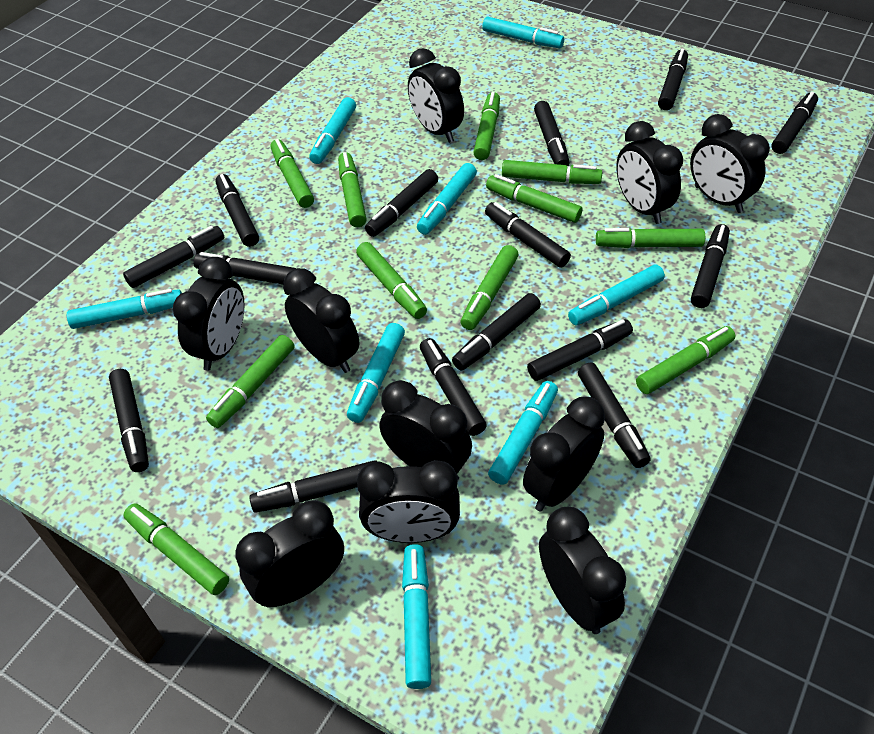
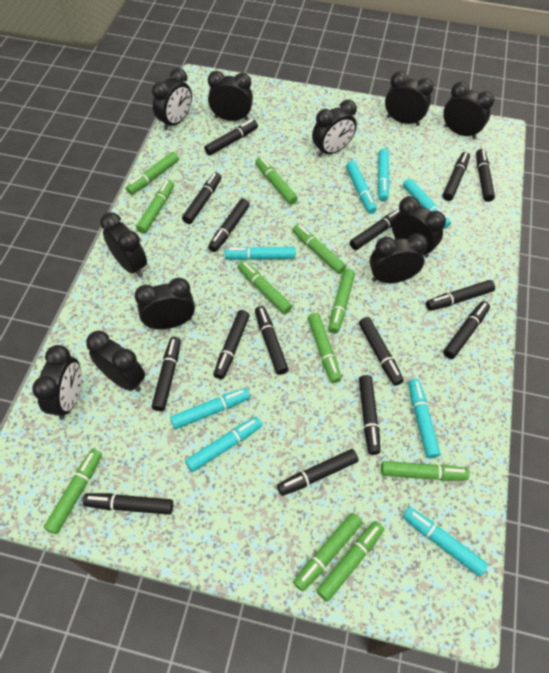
black clock: 10 -> 11

